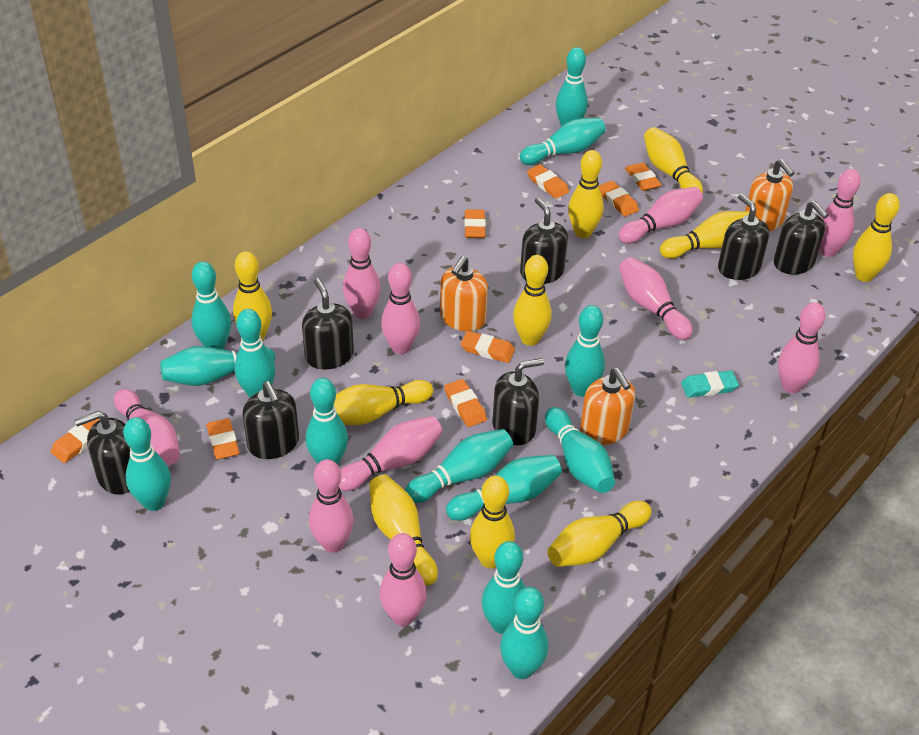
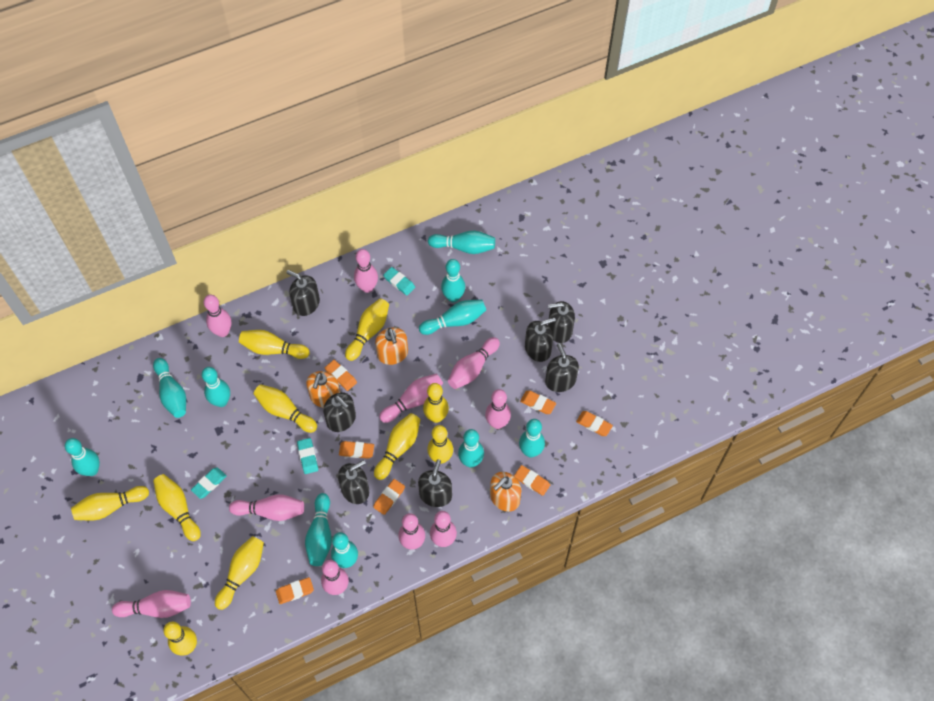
orange eraser: 8 -> 7
turquoise bowling pin: 13 -> 10
turquoise eraser: 1 -> 3

